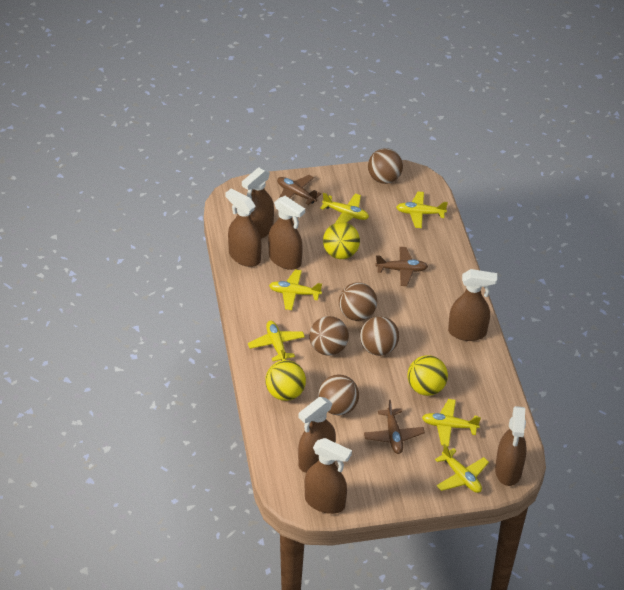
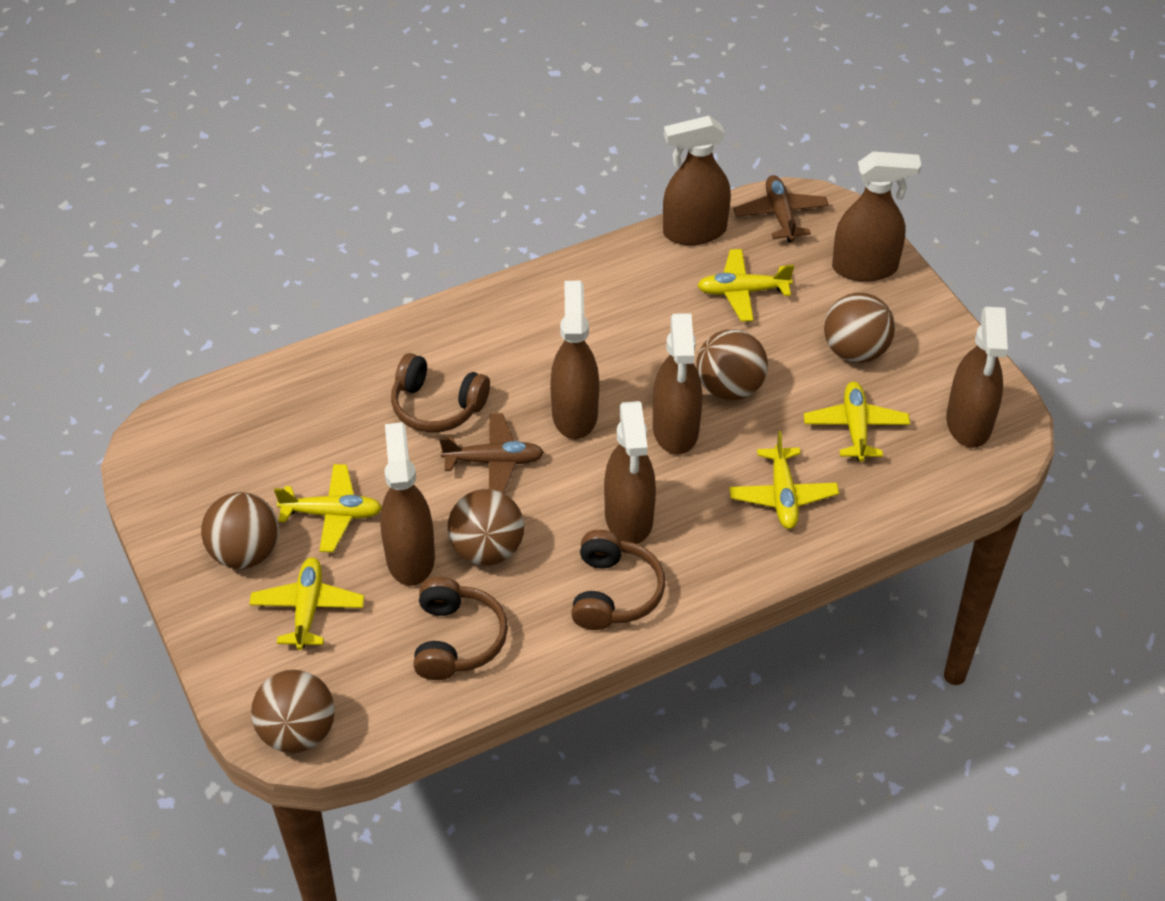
brown headphones: 0 -> 3
brown plane: 3 -> 2
yellow ball: 3 -> 0
yellow plane: 6 -> 5

